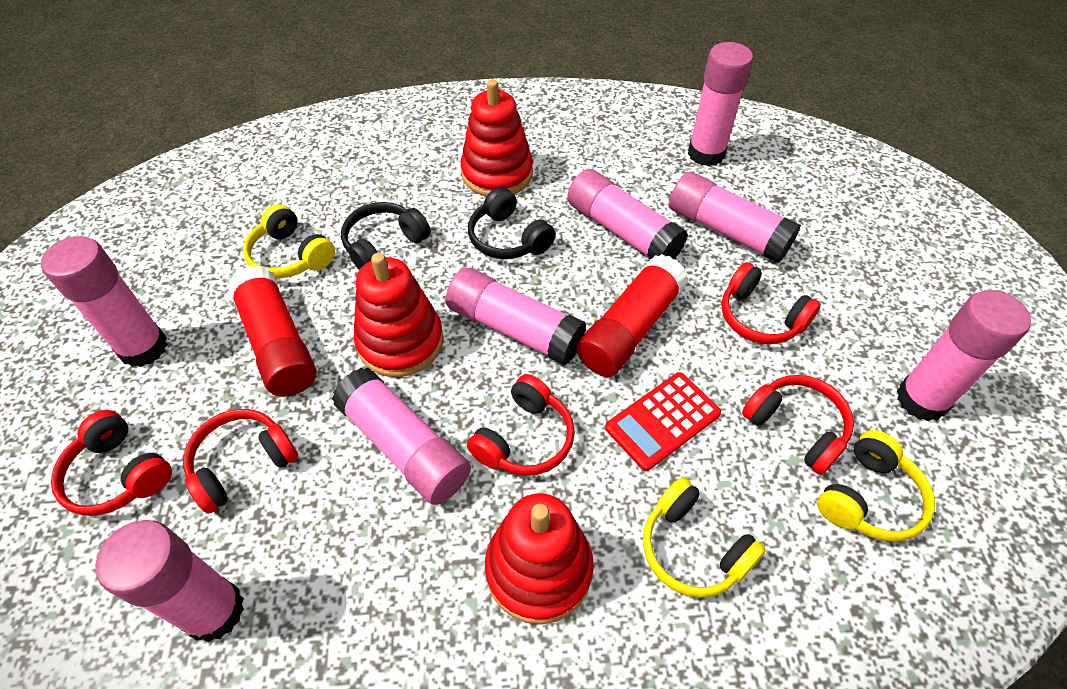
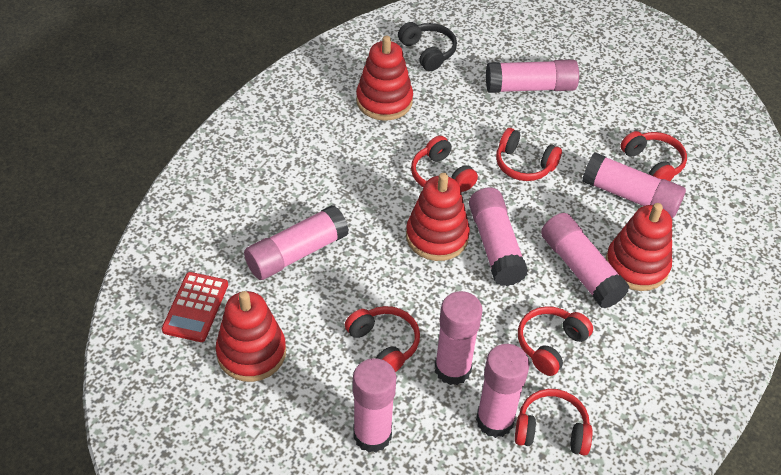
black headphones: 2 -> 1
red glue stick: 2 -> 0
red headphones: 5 -> 6
red stacking toy: 3 -> 4
yellow headphones: 3 -> 0

